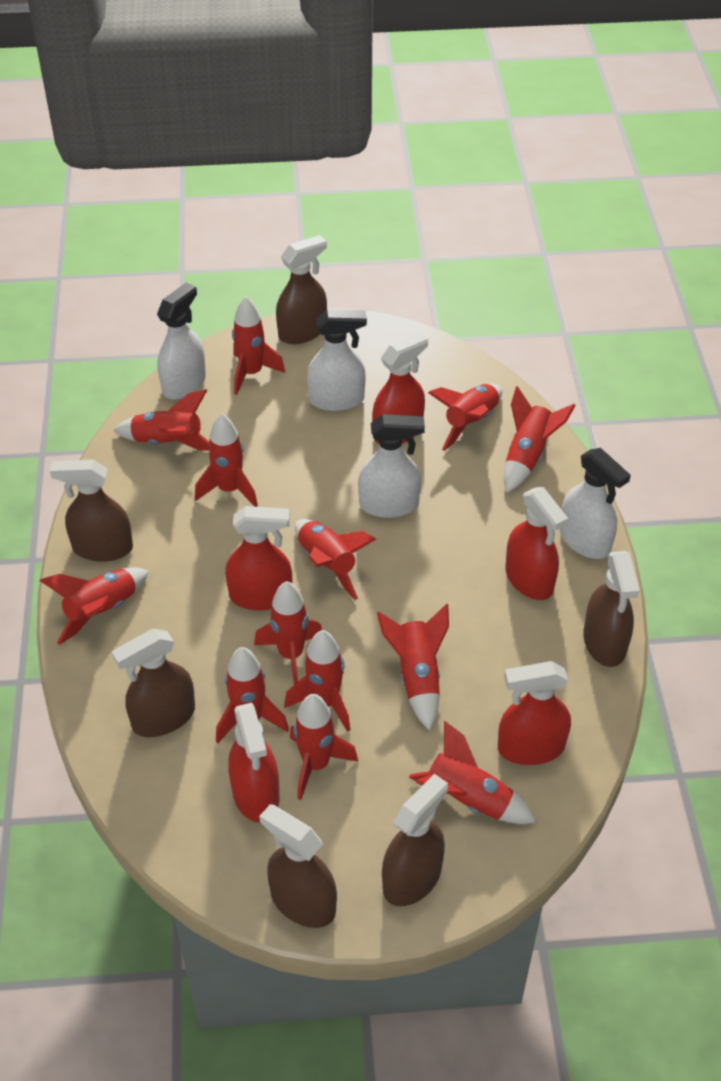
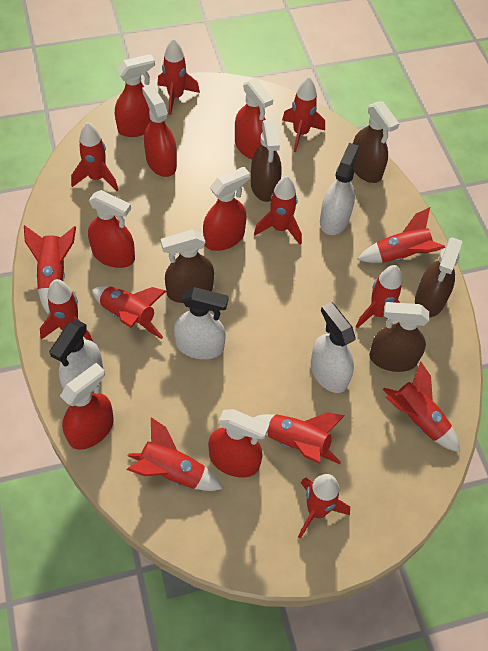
brown spray bottle: 6 -> 5
red spray bottle: 5 -> 7

